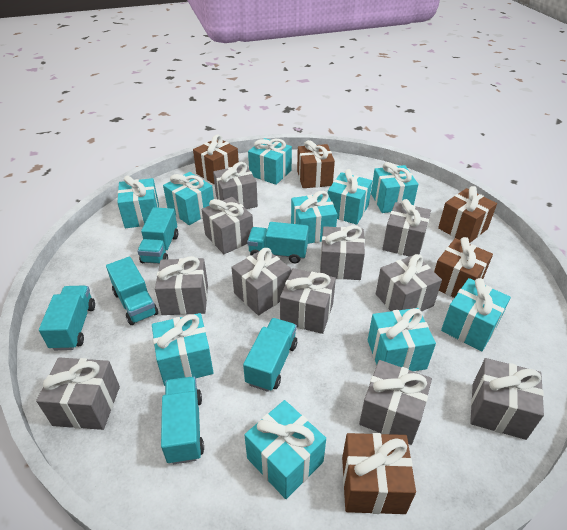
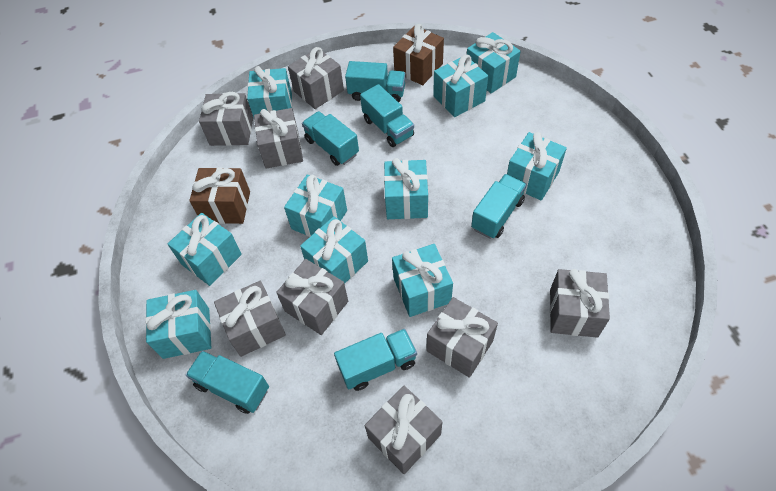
brown gift: 5 -> 2
grey gift: 11 -> 8

